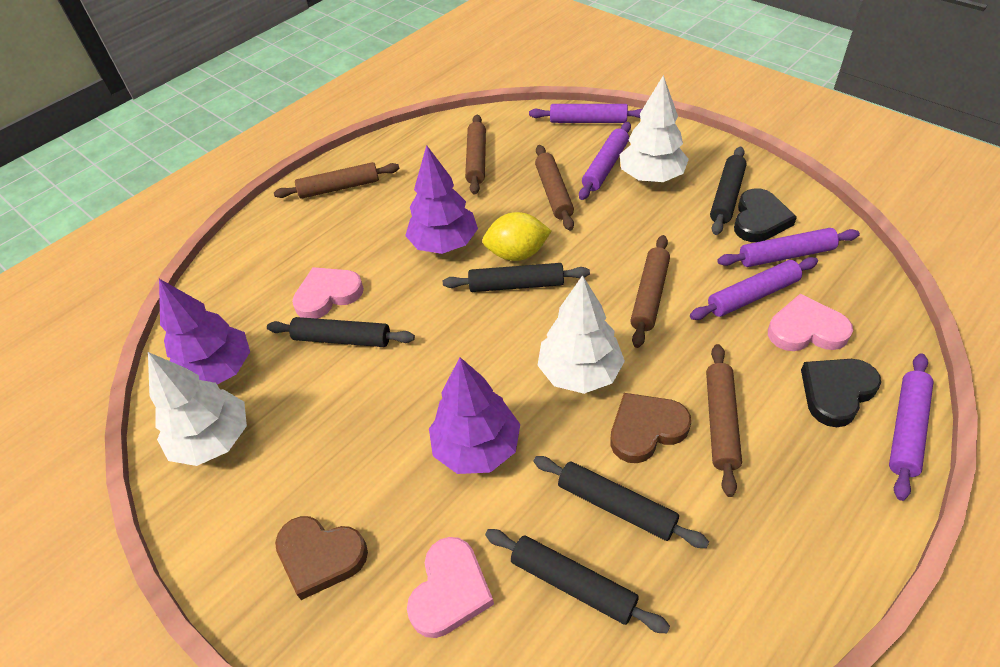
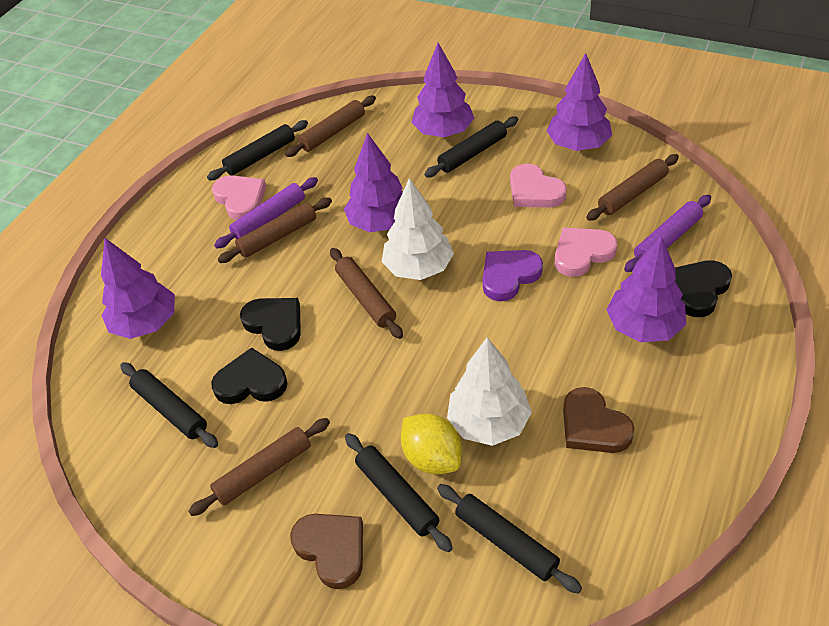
black heart: 2 -> 3
purple heart: 0 -> 1
purple rolling pin: 5 -> 2
purple tree: 3 -> 5
white tree: 3 -> 2

